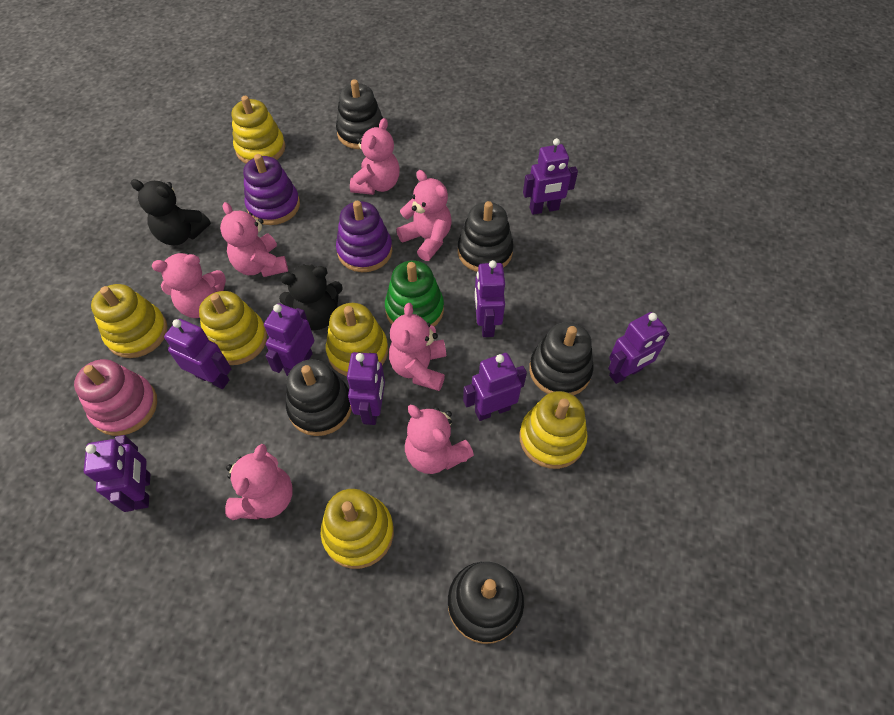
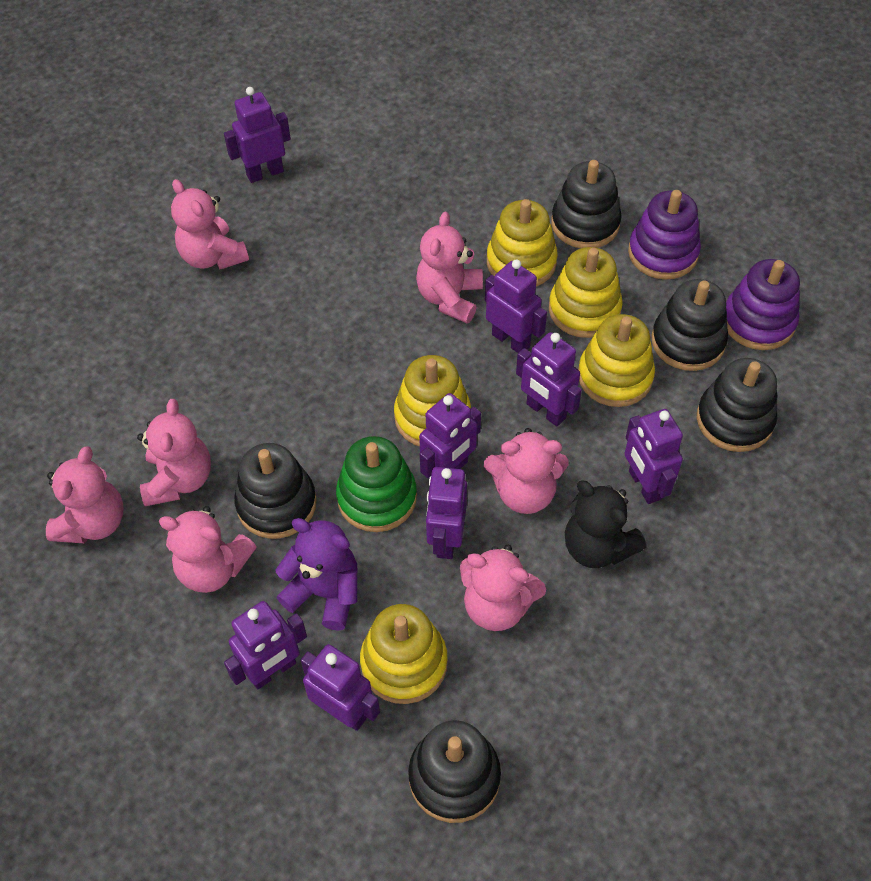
black teddy bear: 2 -> 1
pink stacking toy: 1 -> 0
purple teddy bear: 0 -> 1
yellow stacking toy: 6 -> 5

